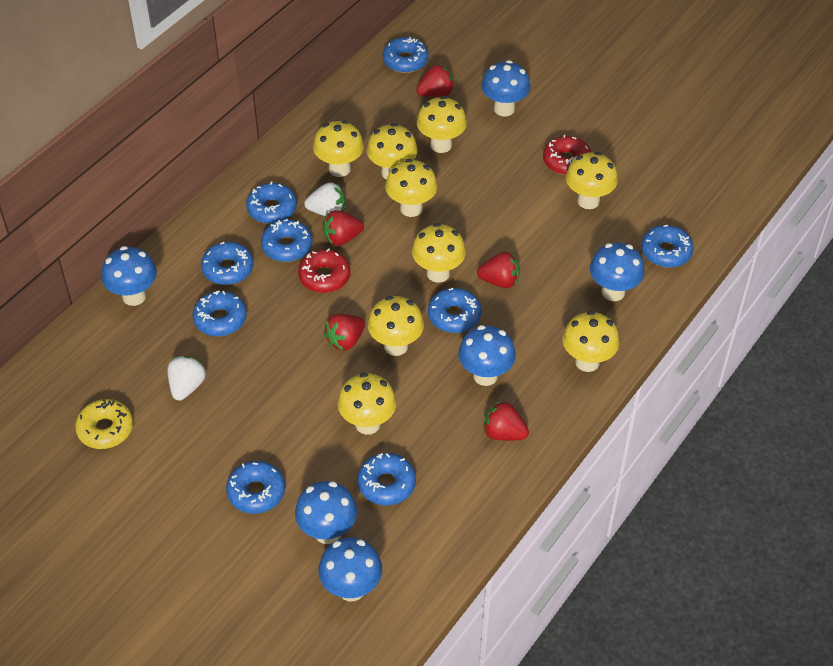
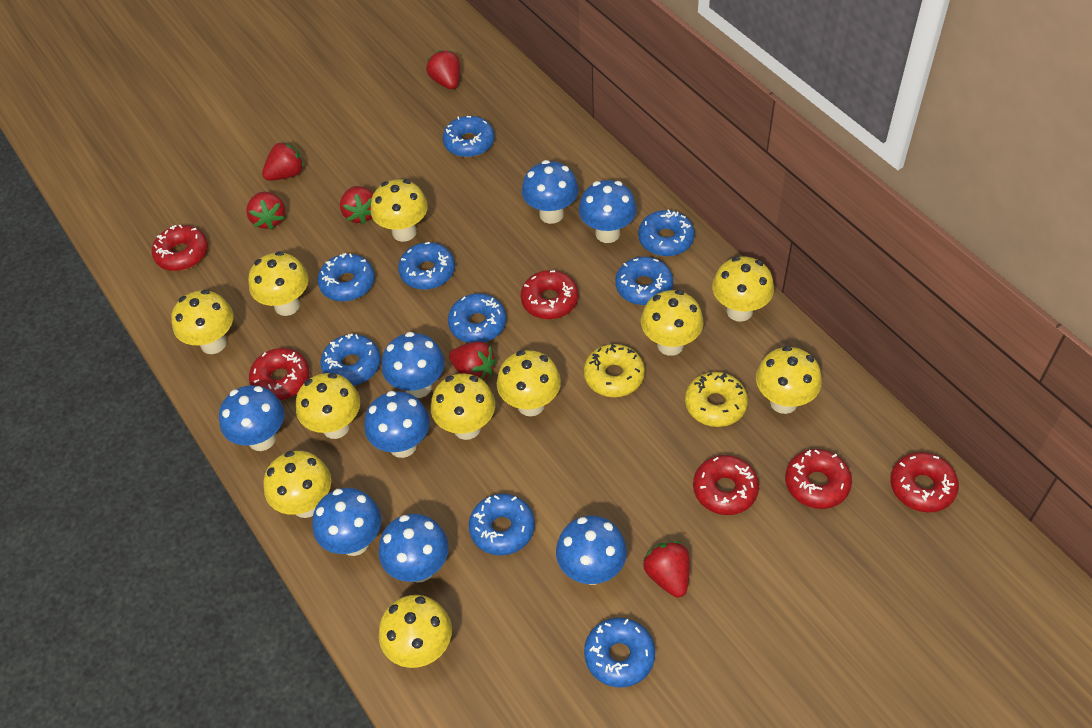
blue mushroom: 6 -> 8
red donut: 2 -> 6
red strawberry: 5 -> 6
white strawberry: 2 -> 0
yellow donut: 1 -> 2
yellow mushroom: 9 -> 11

